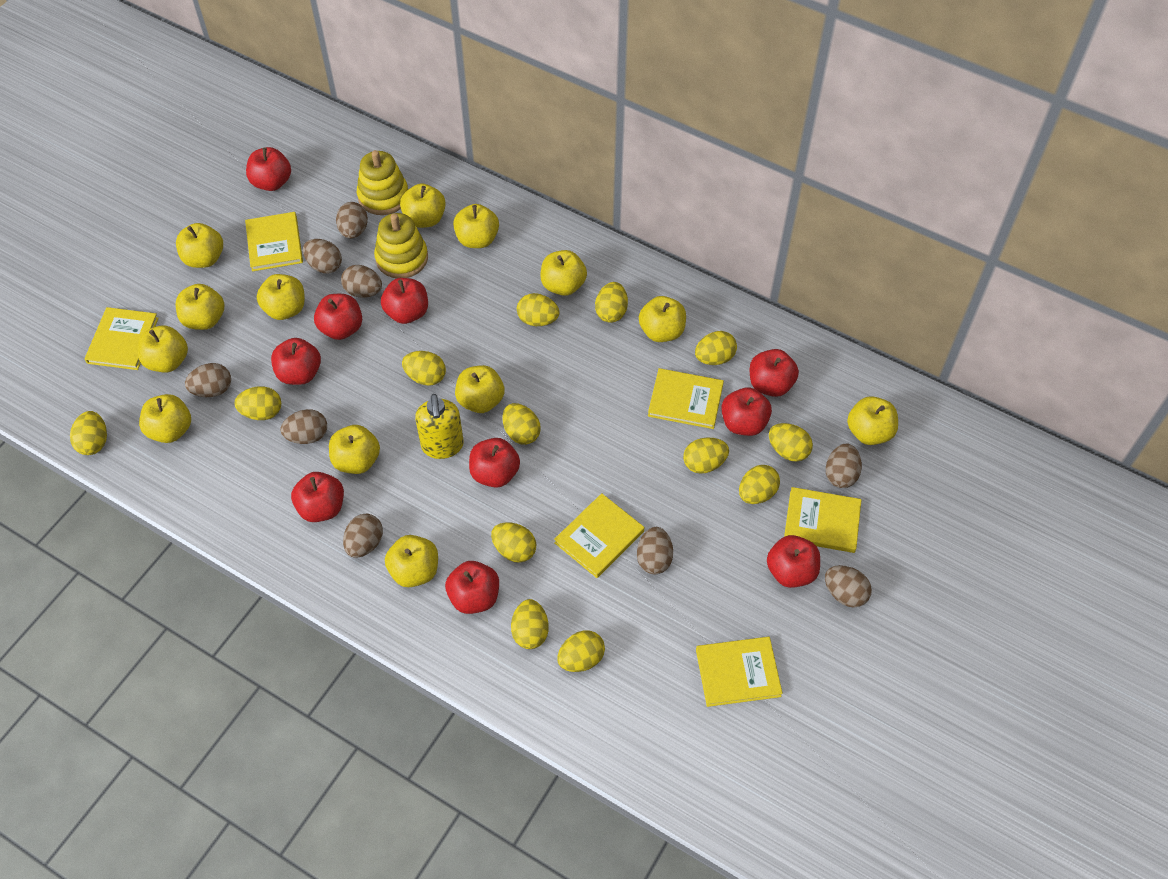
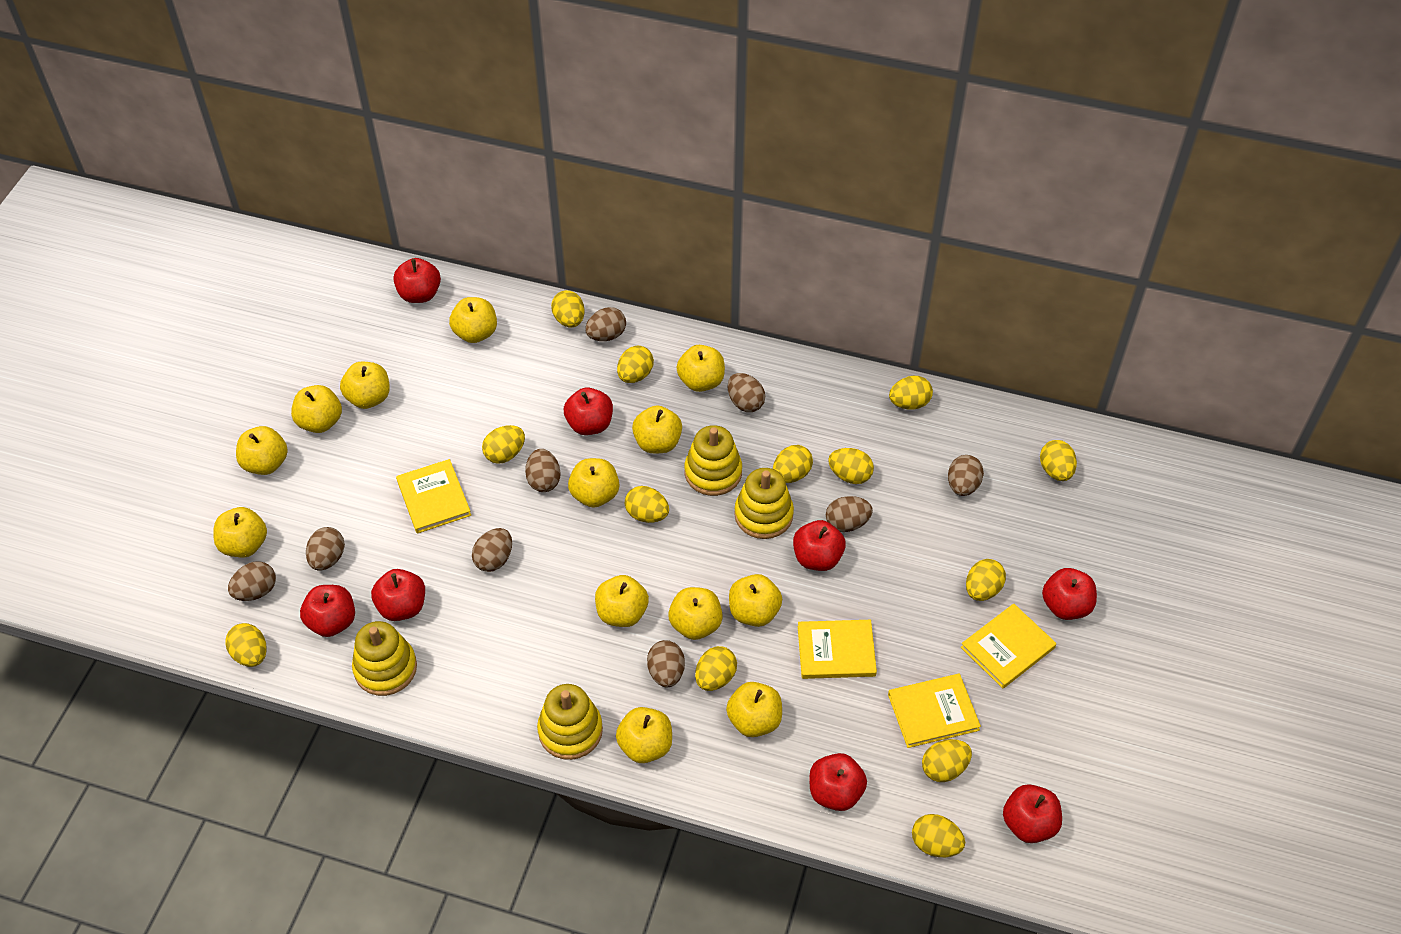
red apple: 10 -> 8
yellow book: 6 -> 4
yellow soap dispenser: 1 -> 0
yellow stacking toy: 2 -> 4

